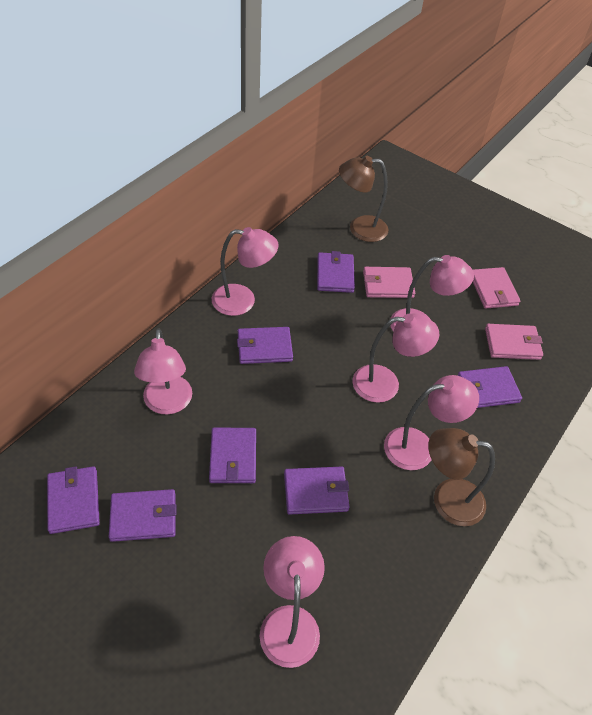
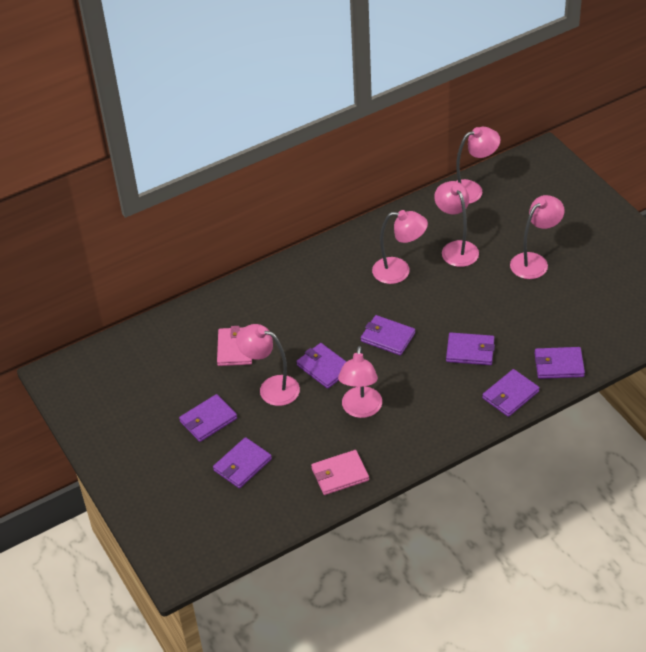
brown lamp: 2 -> 0
pink wallet: 3 -> 2

